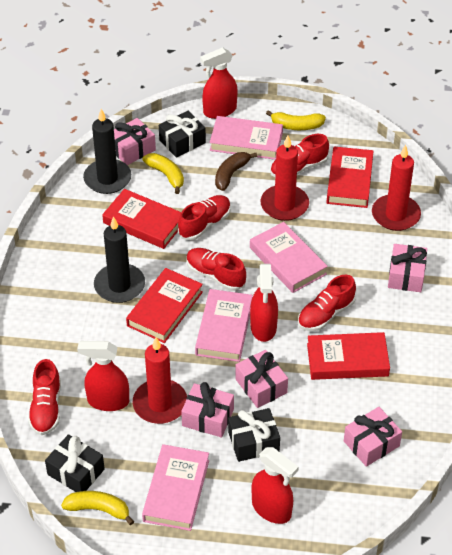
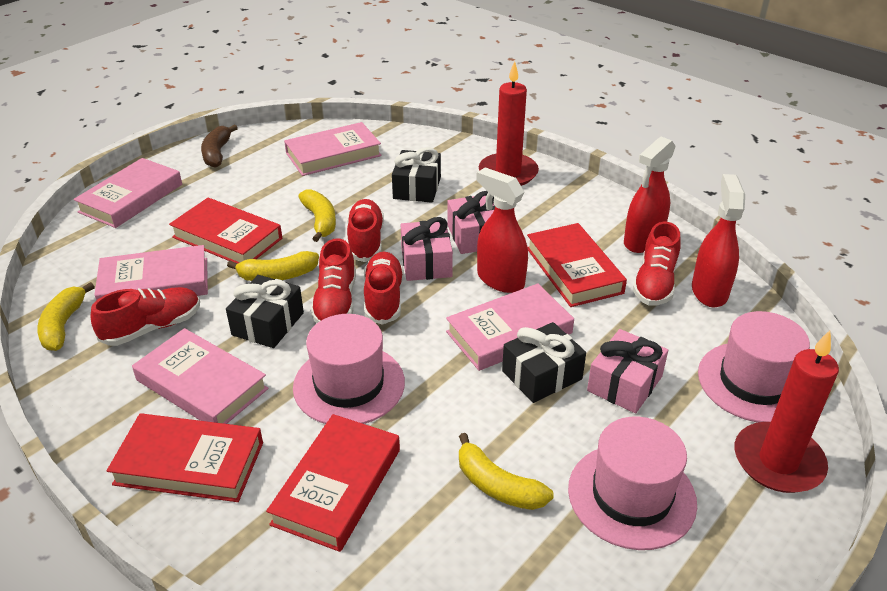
black candle: 2 -> 0
pink book: 4 -> 5
pink gift: 5 -> 3
pink hat: 0 -> 3
red candle: 3 -> 2
red spray bottle: 4 -> 3
yellow banana: 3 -> 4

